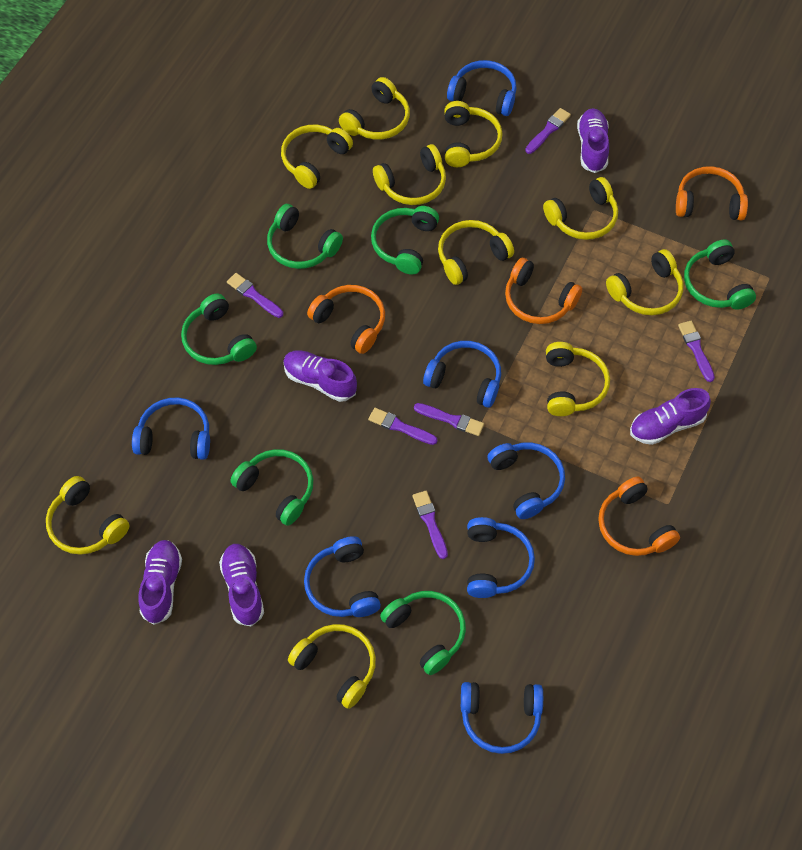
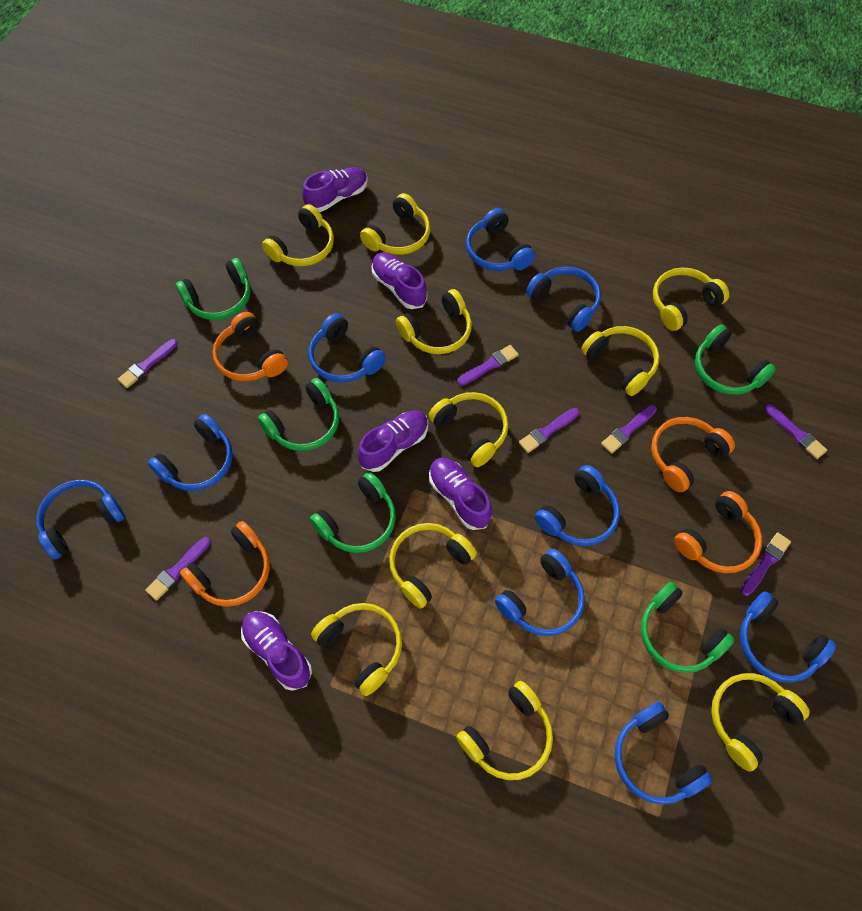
blue headphones: 7 -> 9
green headphones: 6 -> 5
purple brush: 6 -> 7

